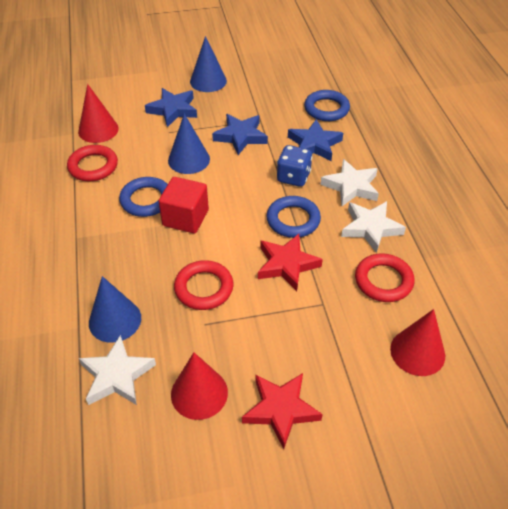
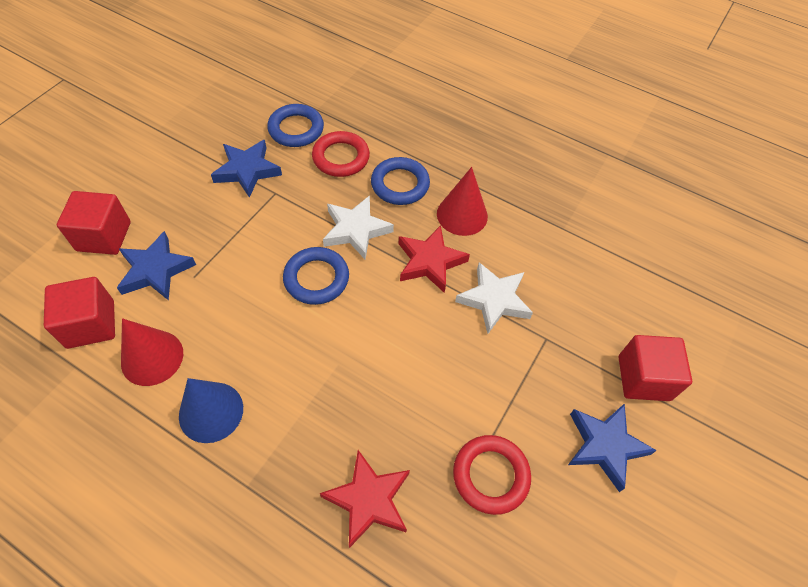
blue cone: 3 -> 1
blue dice: 1 -> 0
red cone: 3 -> 2
red cube: 1 -> 3
red ring: 3 -> 2
white star: 3 -> 2

